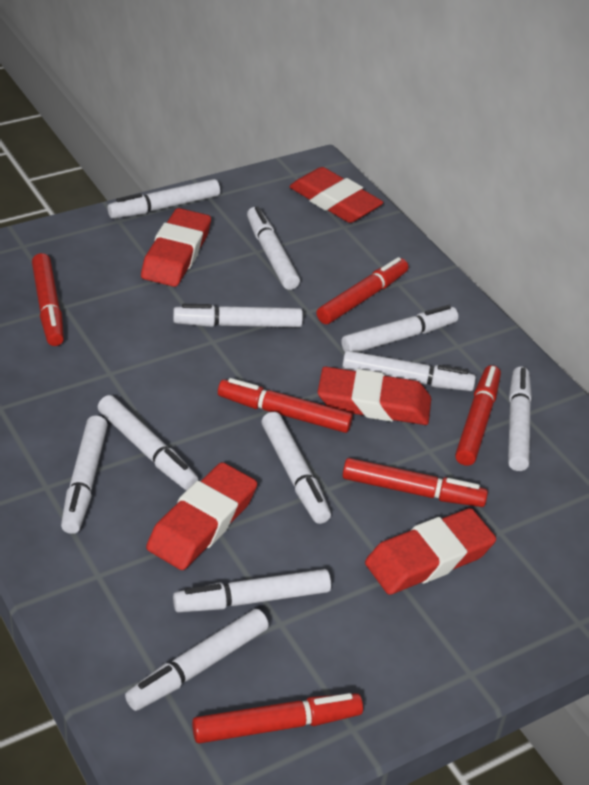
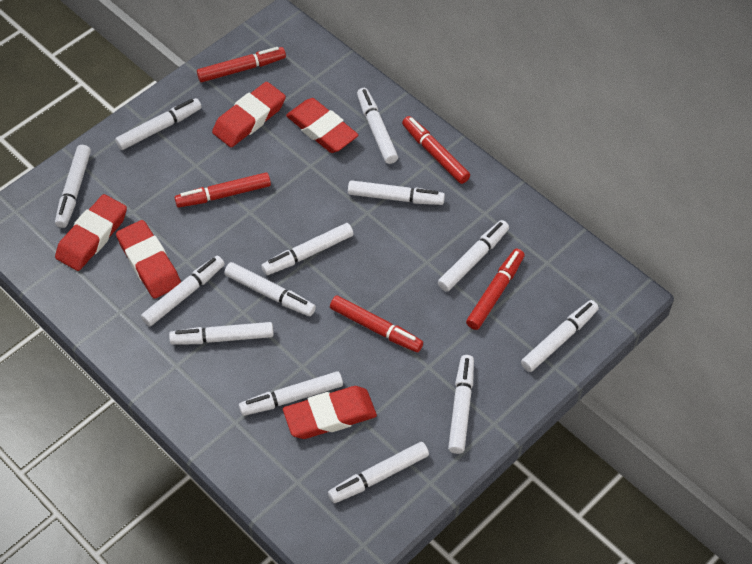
red marker: 6 -> 5
white marker: 11 -> 13

